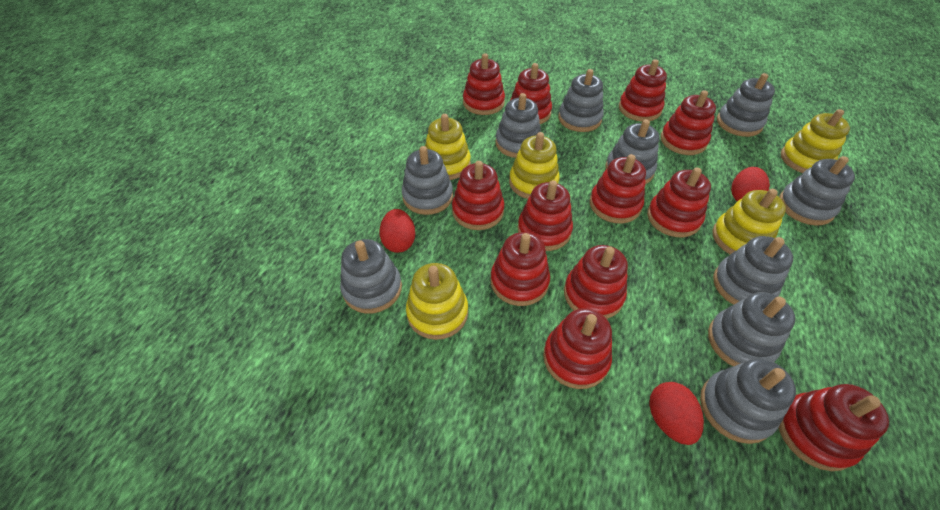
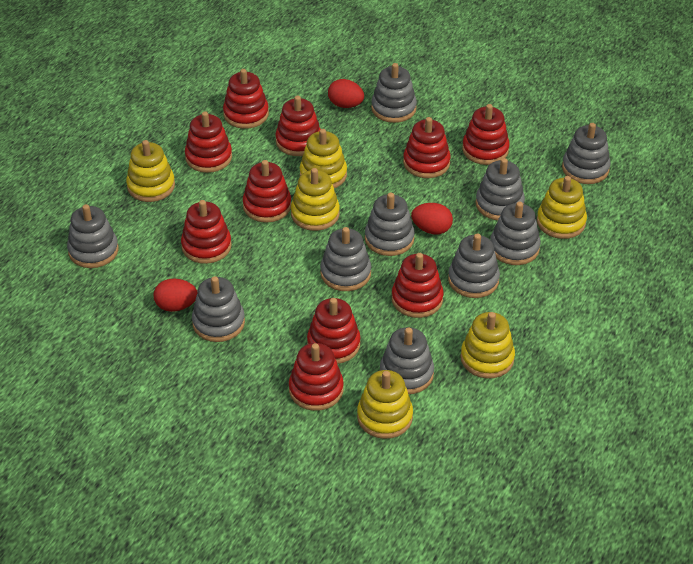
red stacking toy: 12 -> 10
yellow stacking toy: 5 -> 6

